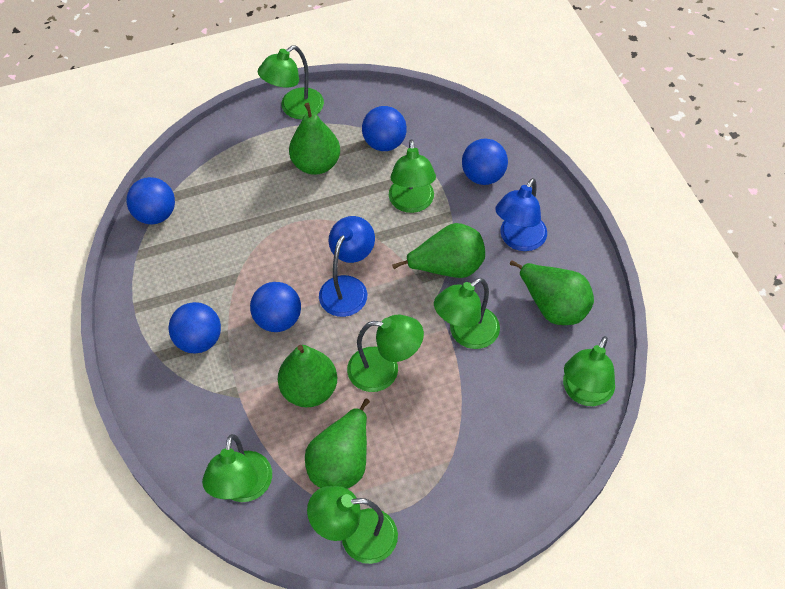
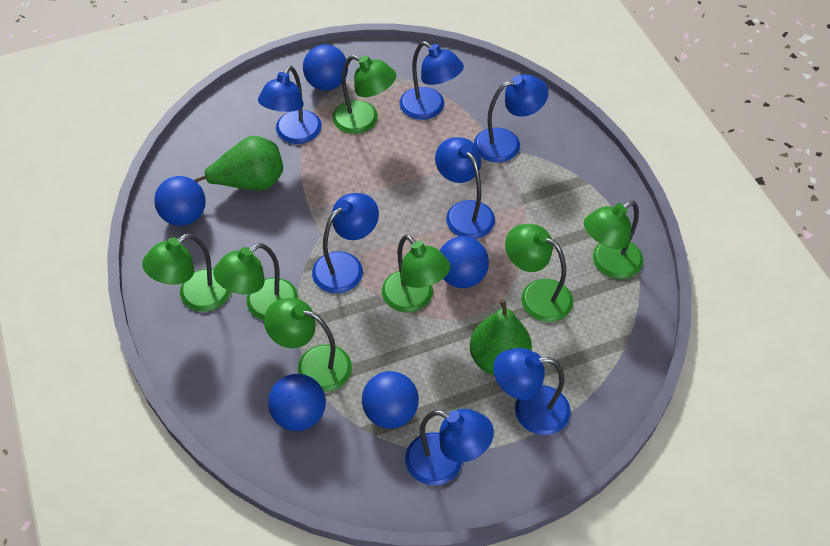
blue lamp: 2 -> 7
green pear: 5 -> 2

